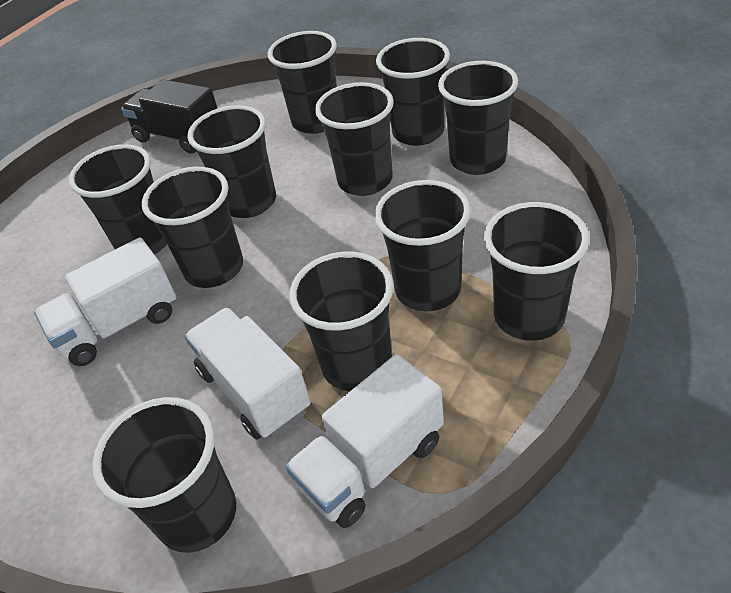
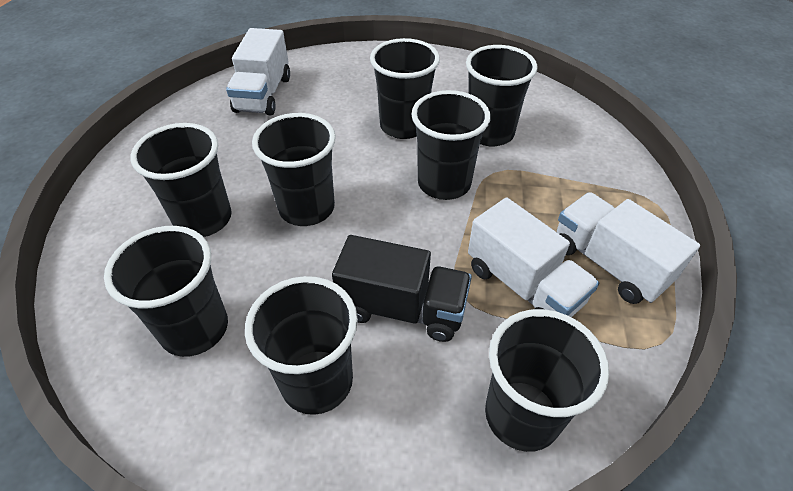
black cup: 11 -> 8

